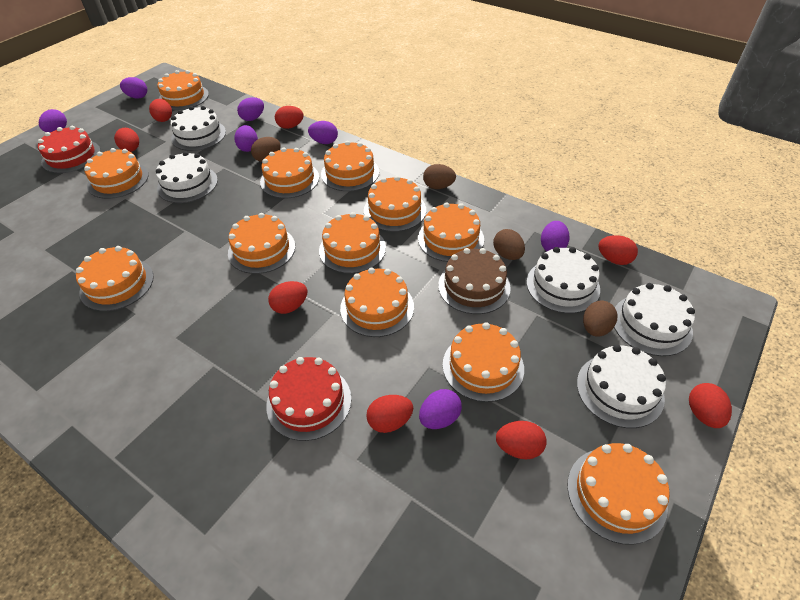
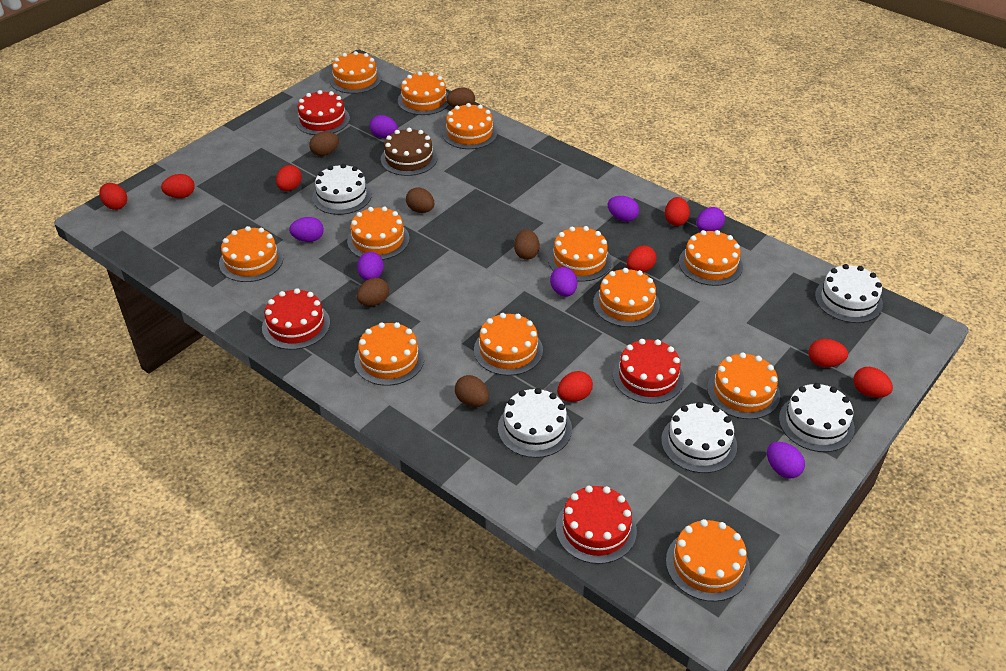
brown egg: 4 -> 6
red cake: 2 -> 4

